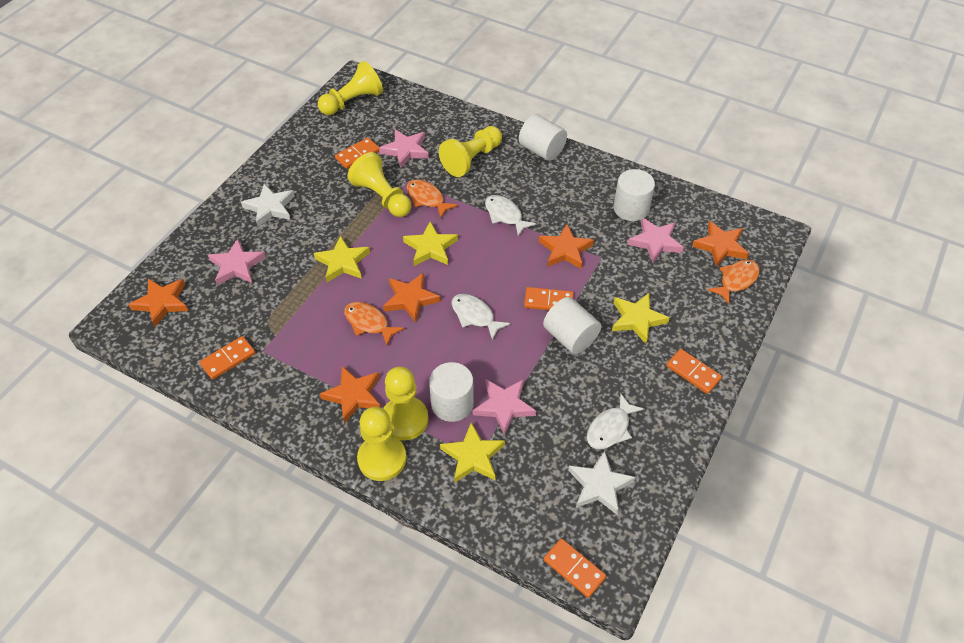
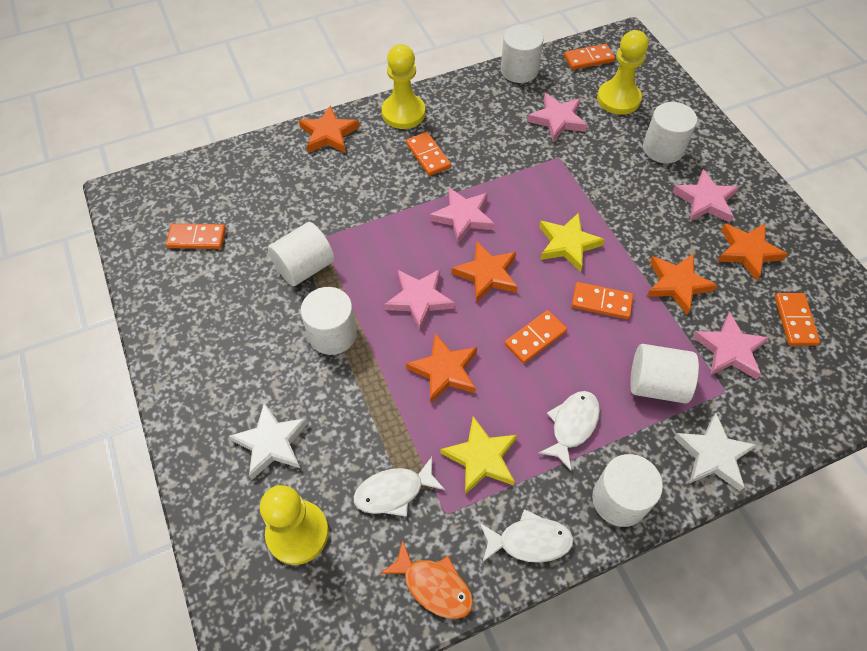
orange domino: 5 -> 6
orange fish: 3 -> 1
pink star: 4 -> 5
white cylinder: 4 -> 6
yellow pawn: 5 -> 3
yellow star: 4 -> 2

